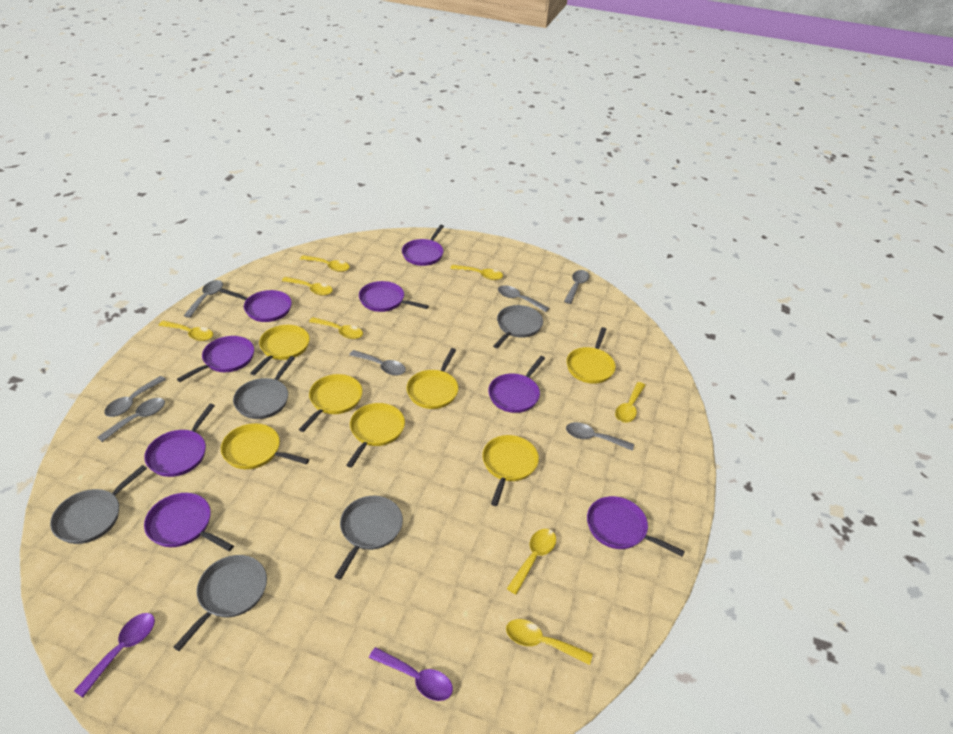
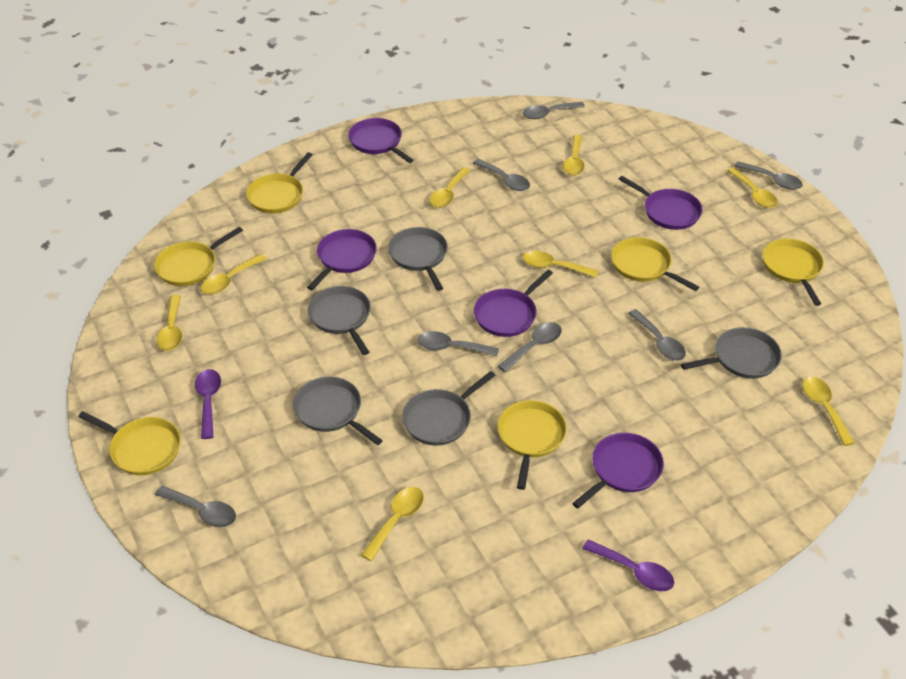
purple pan: 8 -> 5
yellow pan: 7 -> 6

